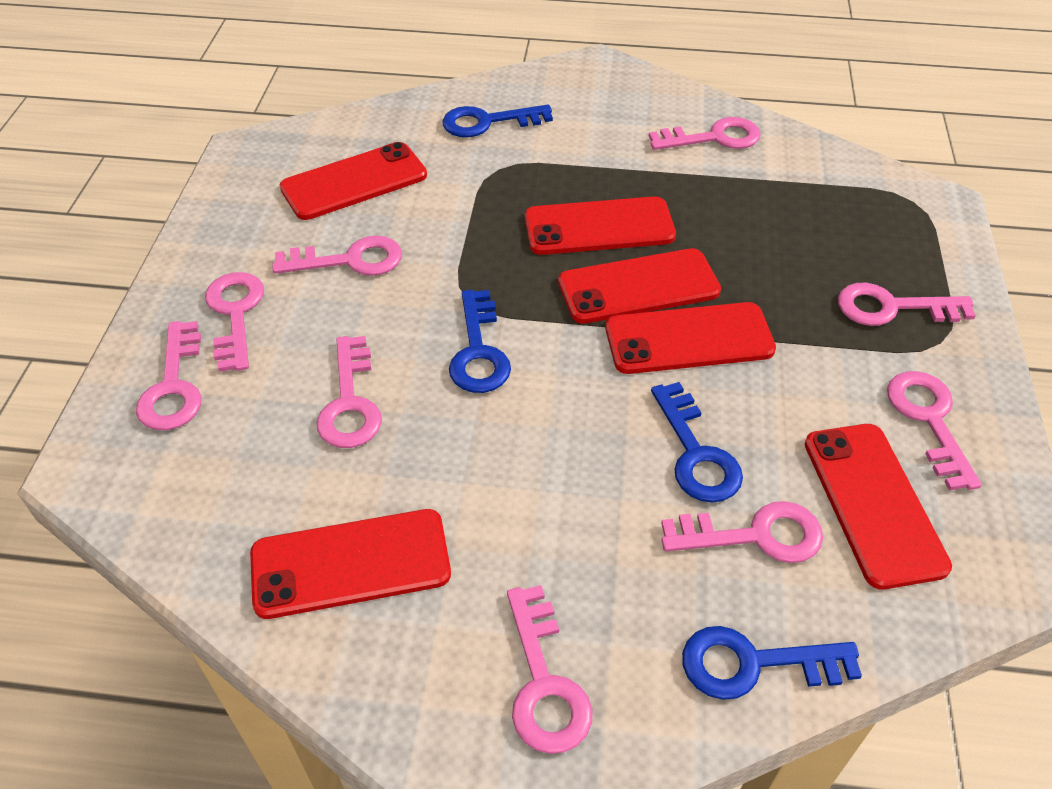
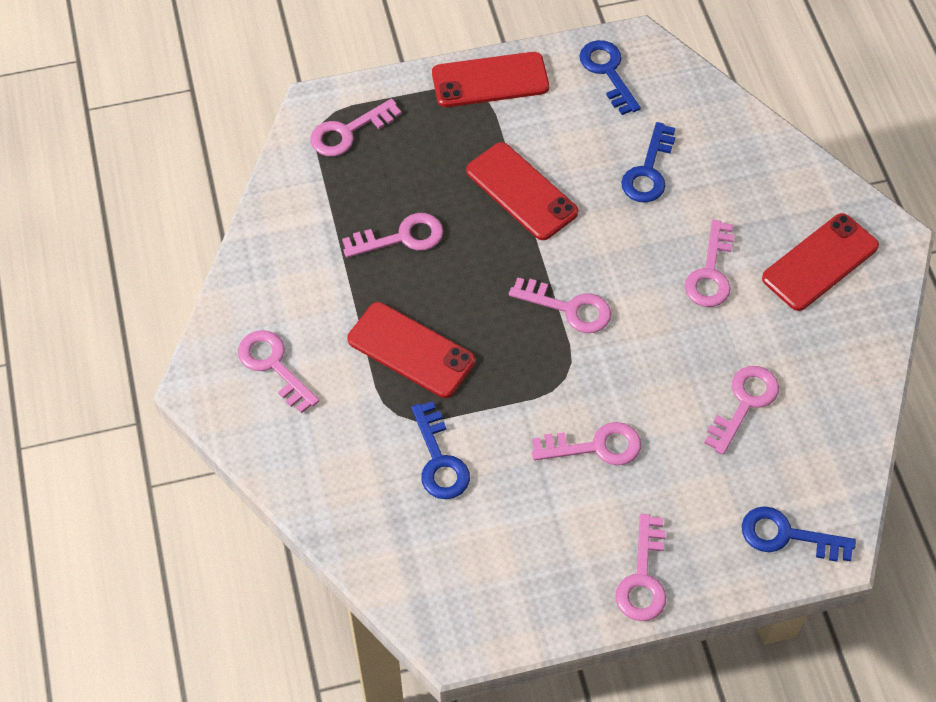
pink key: 9 -> 8
red phone: 6 -> 4

